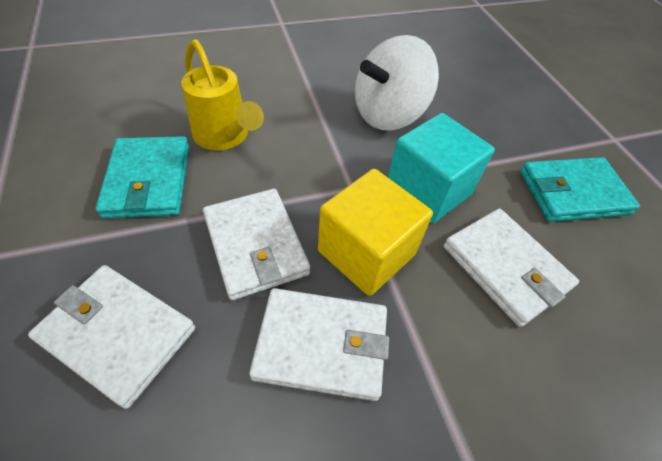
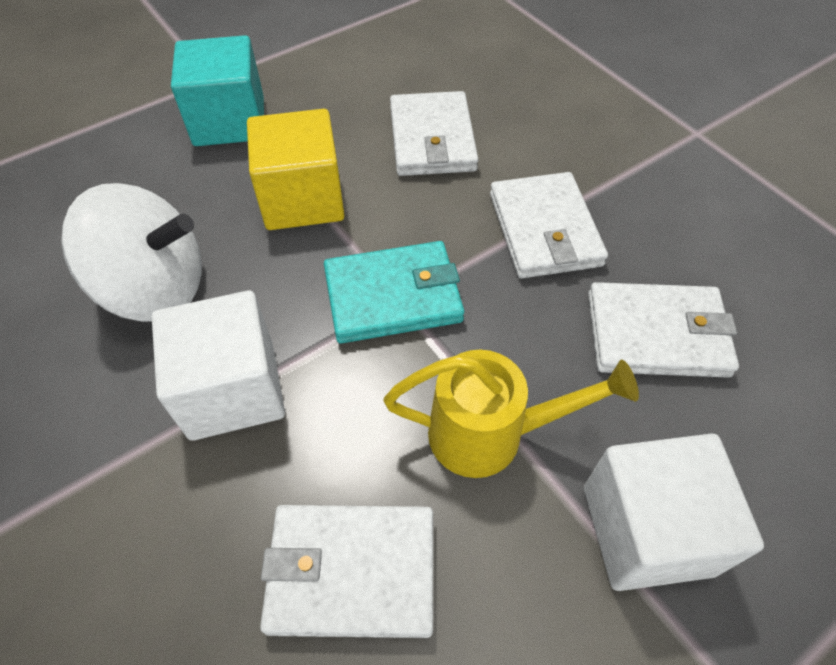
turquoise wallet: 2 -> 1
white cube: 0 -> 2

